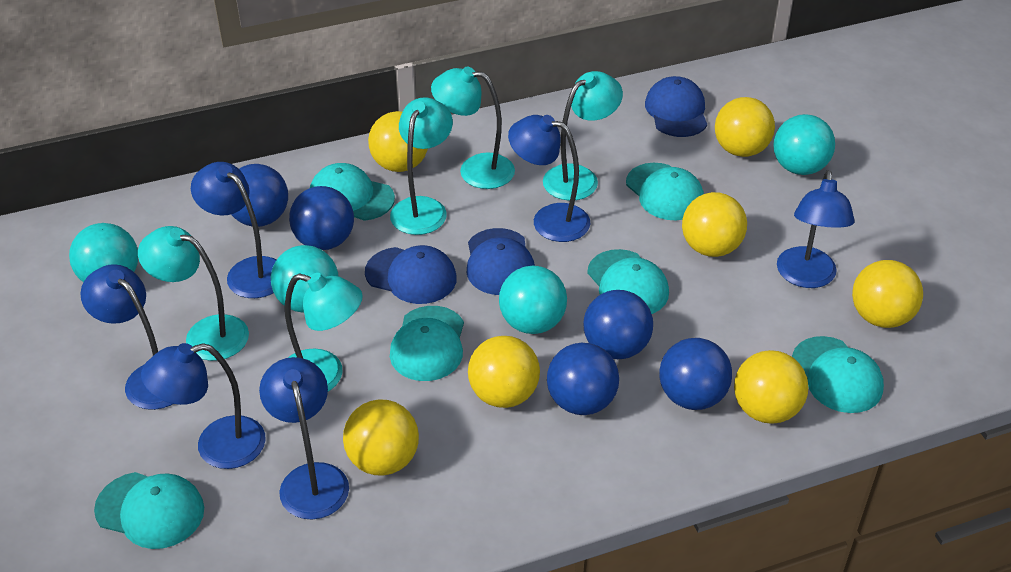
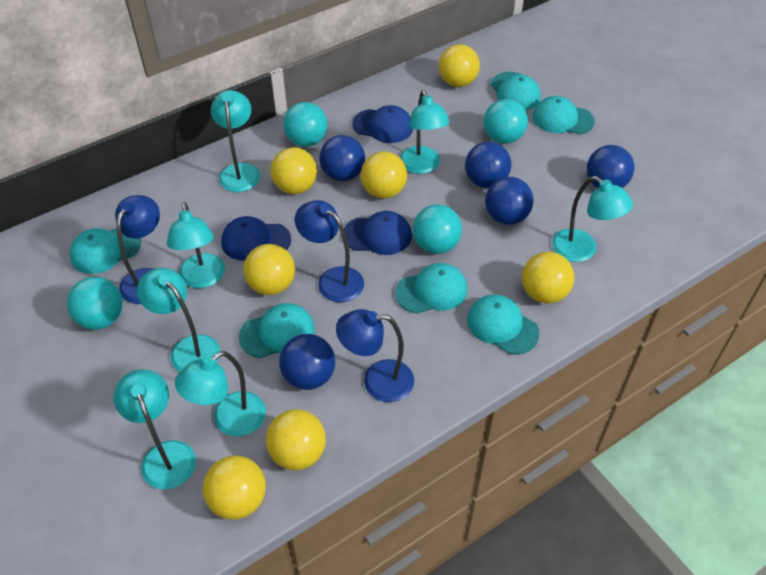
blue lamp: 6 -> 3
turquoise lamp: 5 -> 7

